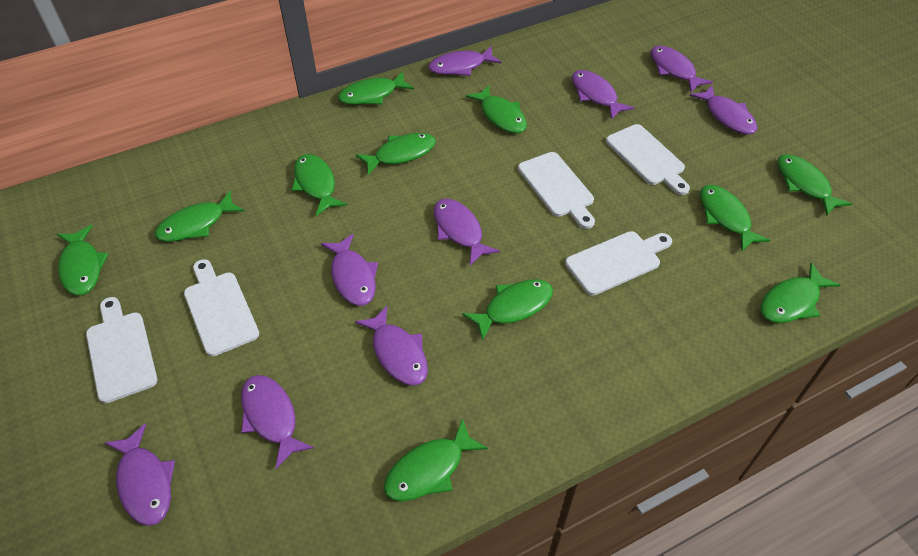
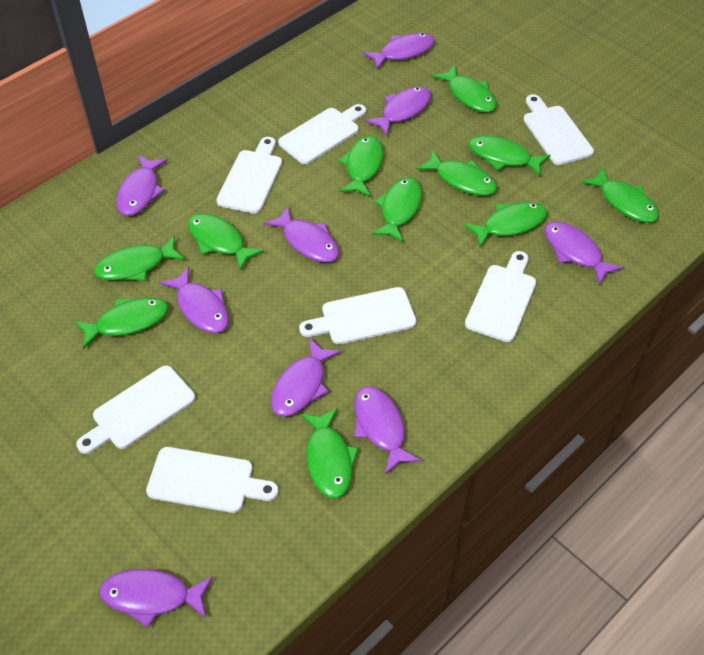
white cutting board: 5 -> 7

